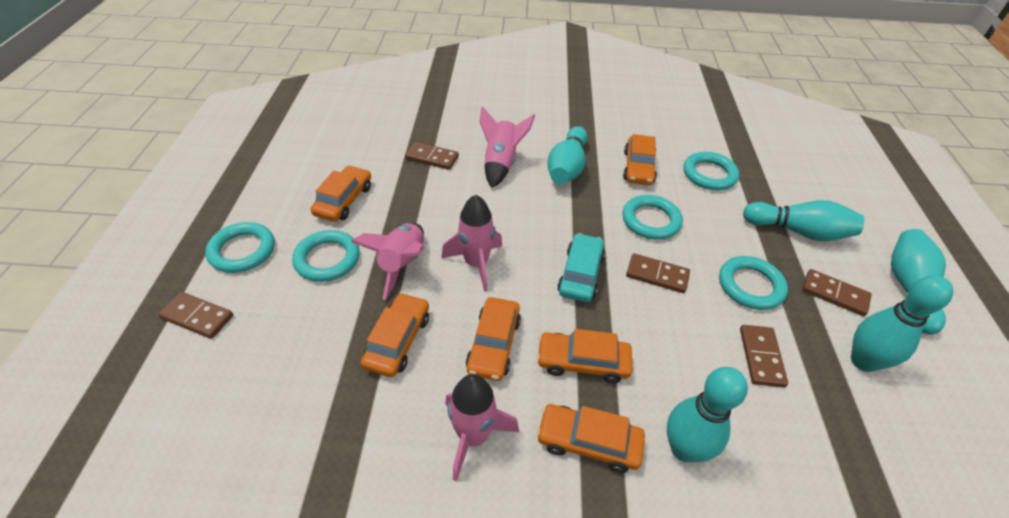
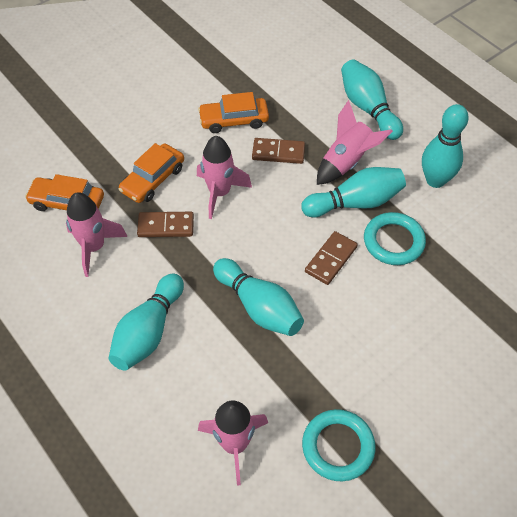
brown domino: 5 -> 3
orange car: 6 -> 3
turquoise car: 1 -> 0
turquoise ring: 5 -> 2

